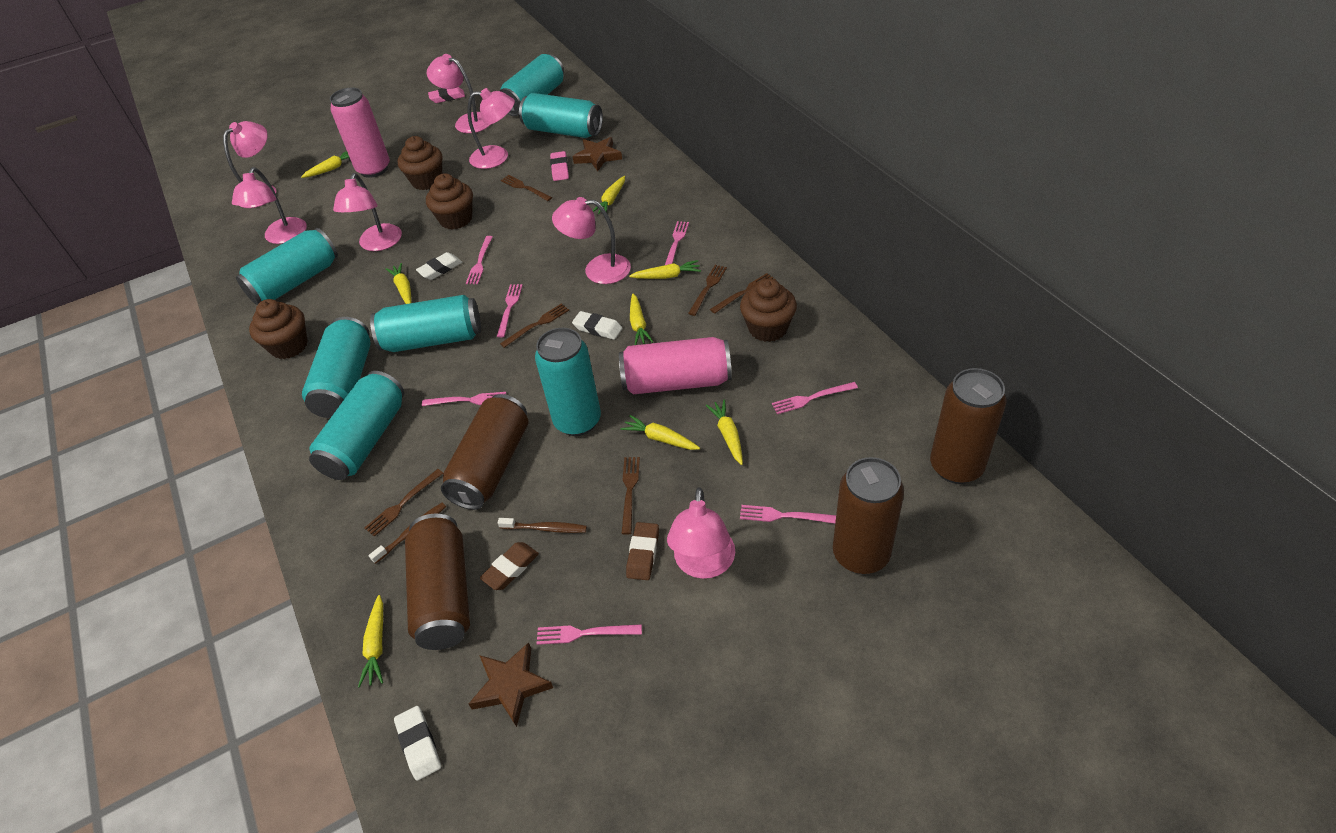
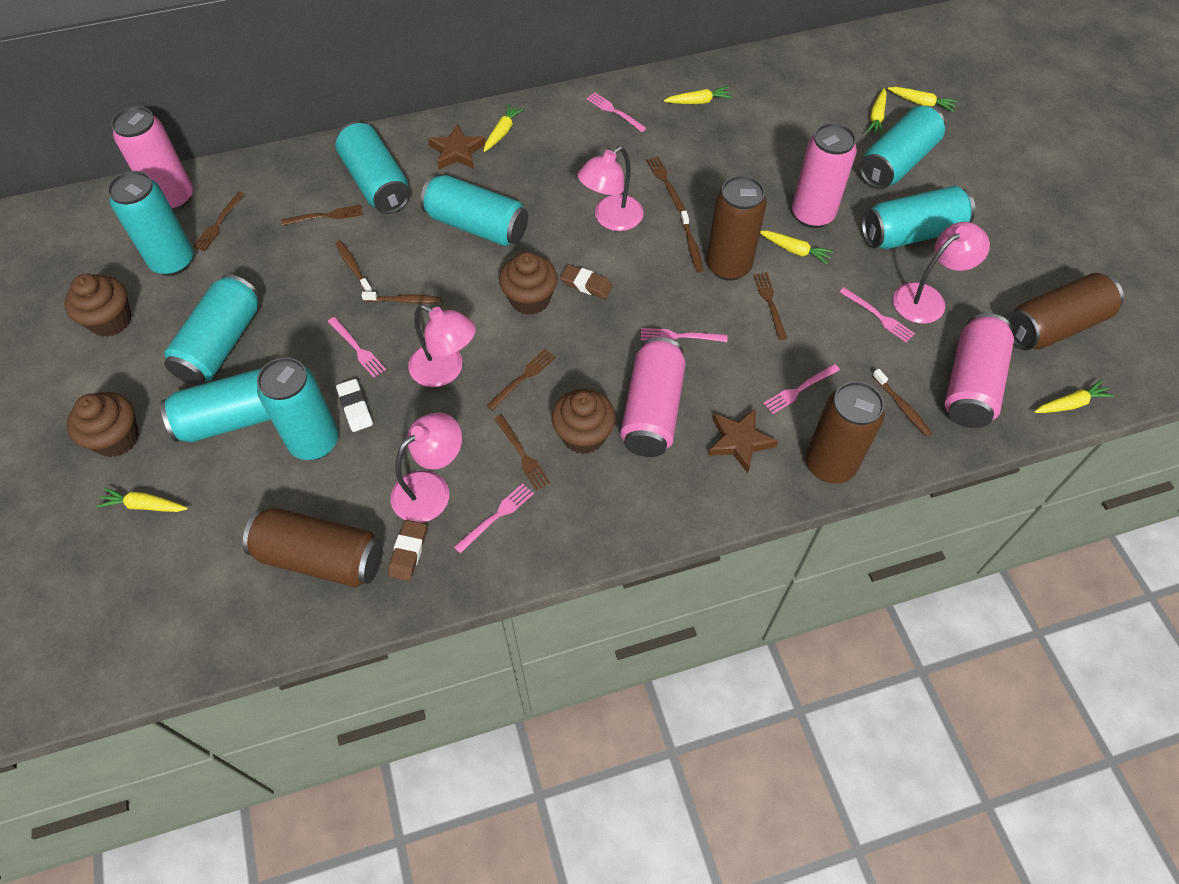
brown toothbrush: 2 -> 4
pink can: 2 -> 4
pink eraser: 2 -> 0
pink fork: 7 -> 6
pink lamp: 7 -> 4
turquoise can: 7 -> 8
white eraser: 3 -> 1
yellow carrot: 8 -> 7

